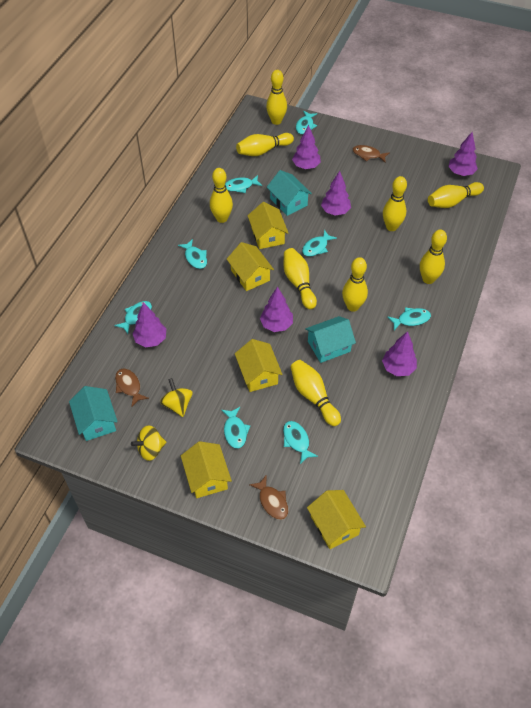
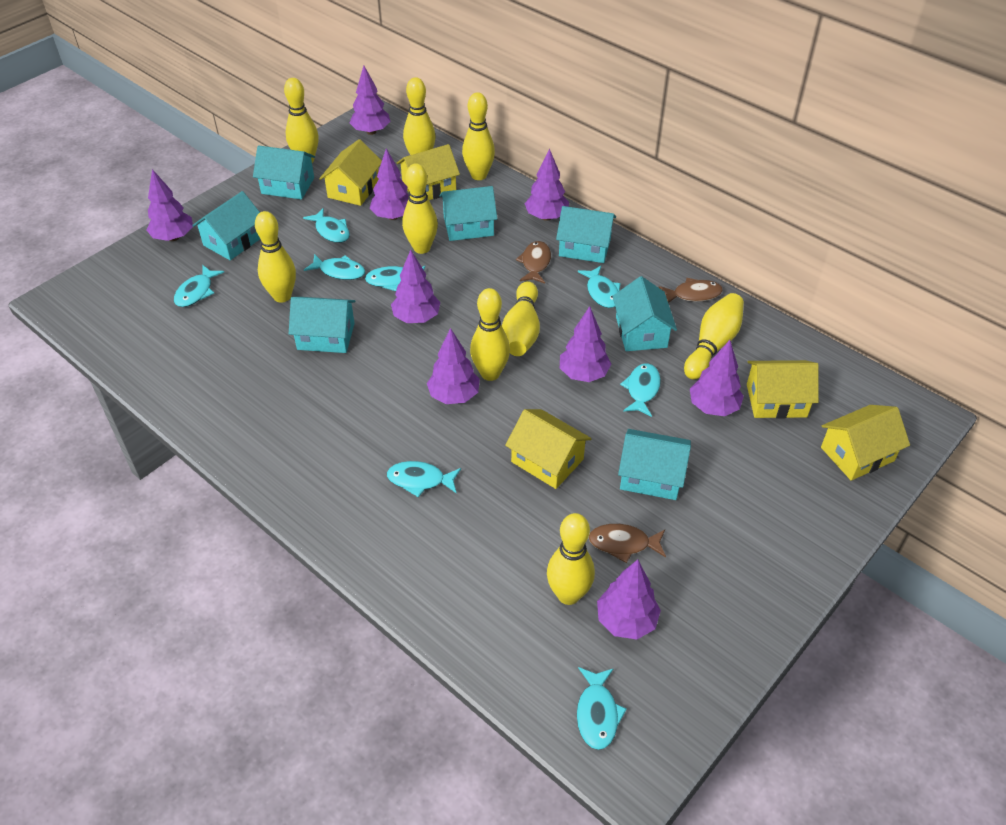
purple tree: 6 -> 9
turquoise house: 3 -> 7
yellow spinning top: 2 -> 0

